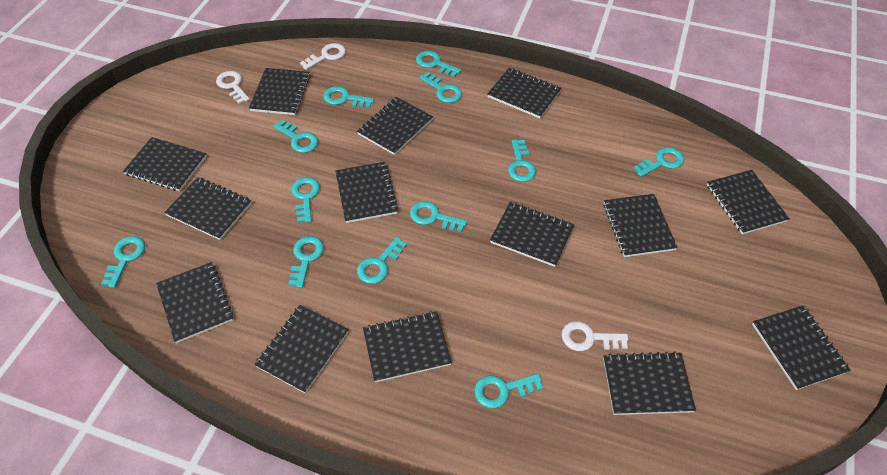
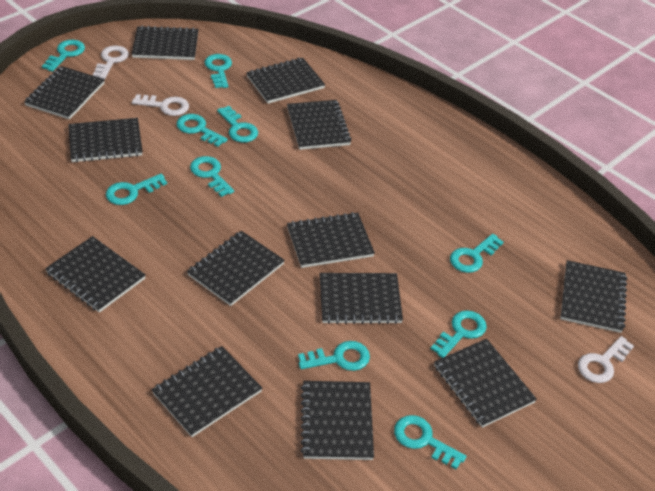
black notebook: 14 -> 13
turquoise key: 12 -> 10

